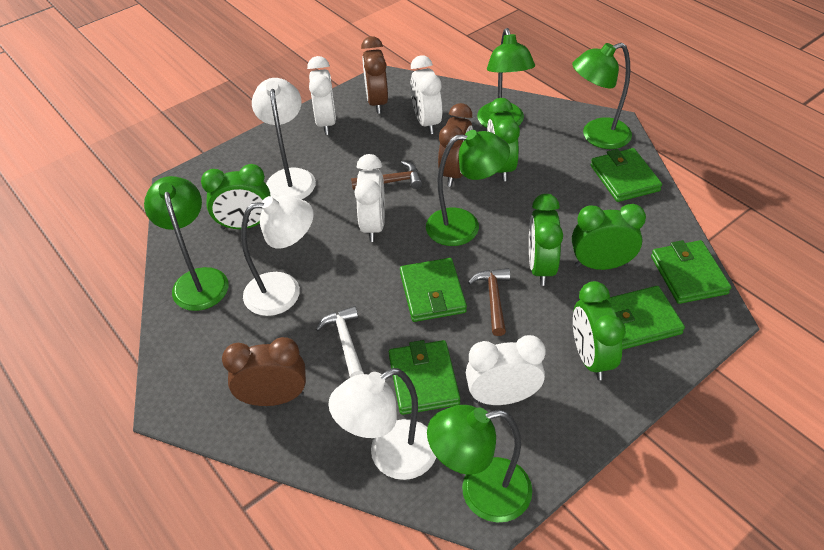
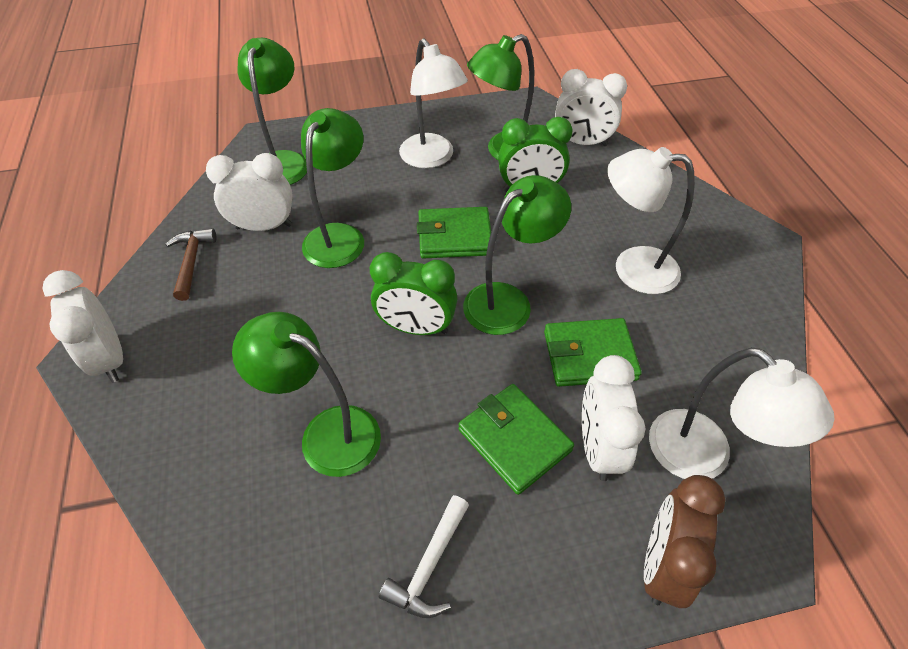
brown clock: 3 -> 1
brown hammer: 2 -> 1
green clock: 5 -> 2
green wallet: 5 -> 3

